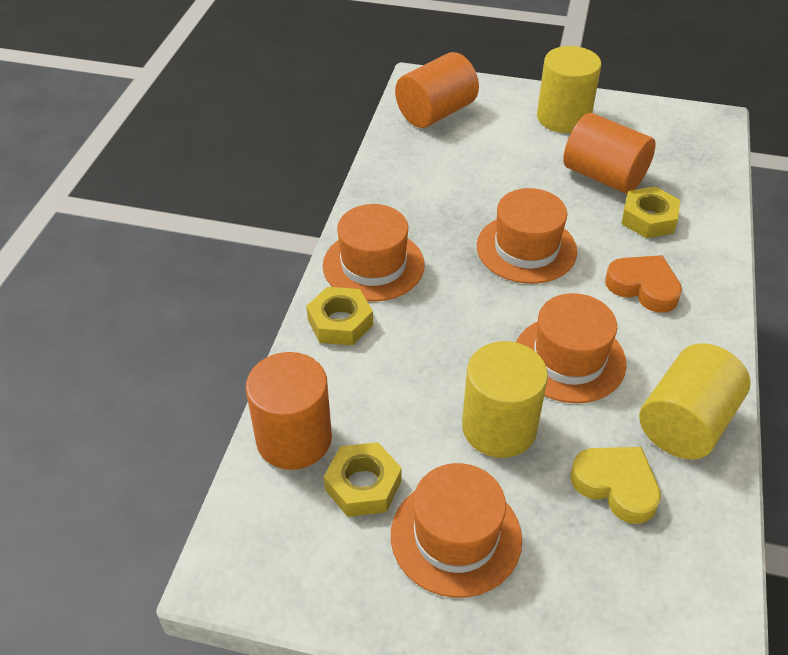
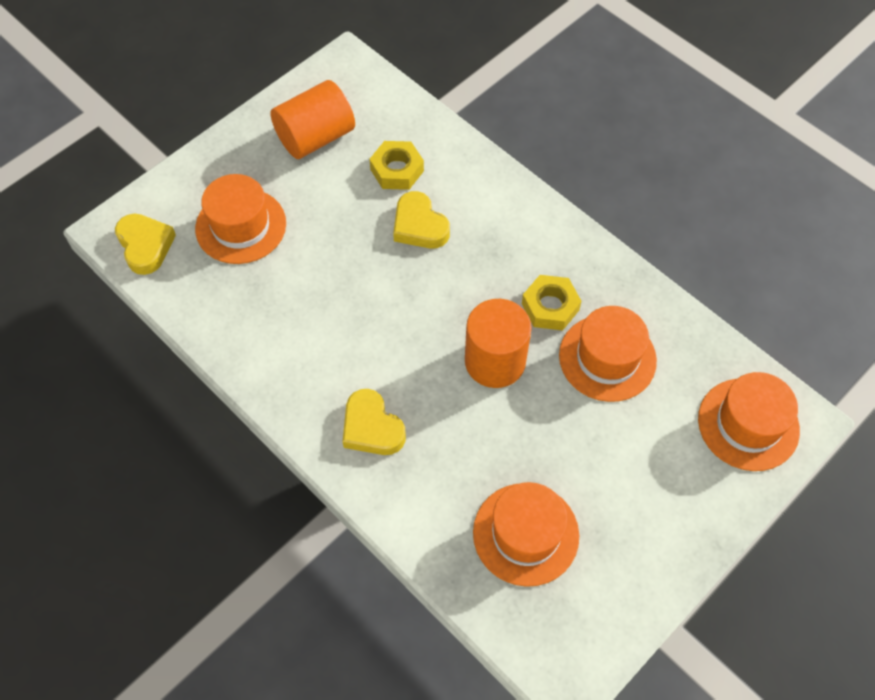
orange cylinder: 3 -> 2
orange heart: 1 -> 0
yellow cylinder: 3 -> 0
yellow heart: 1 -> 3
yellow nut: 3 -> 2

